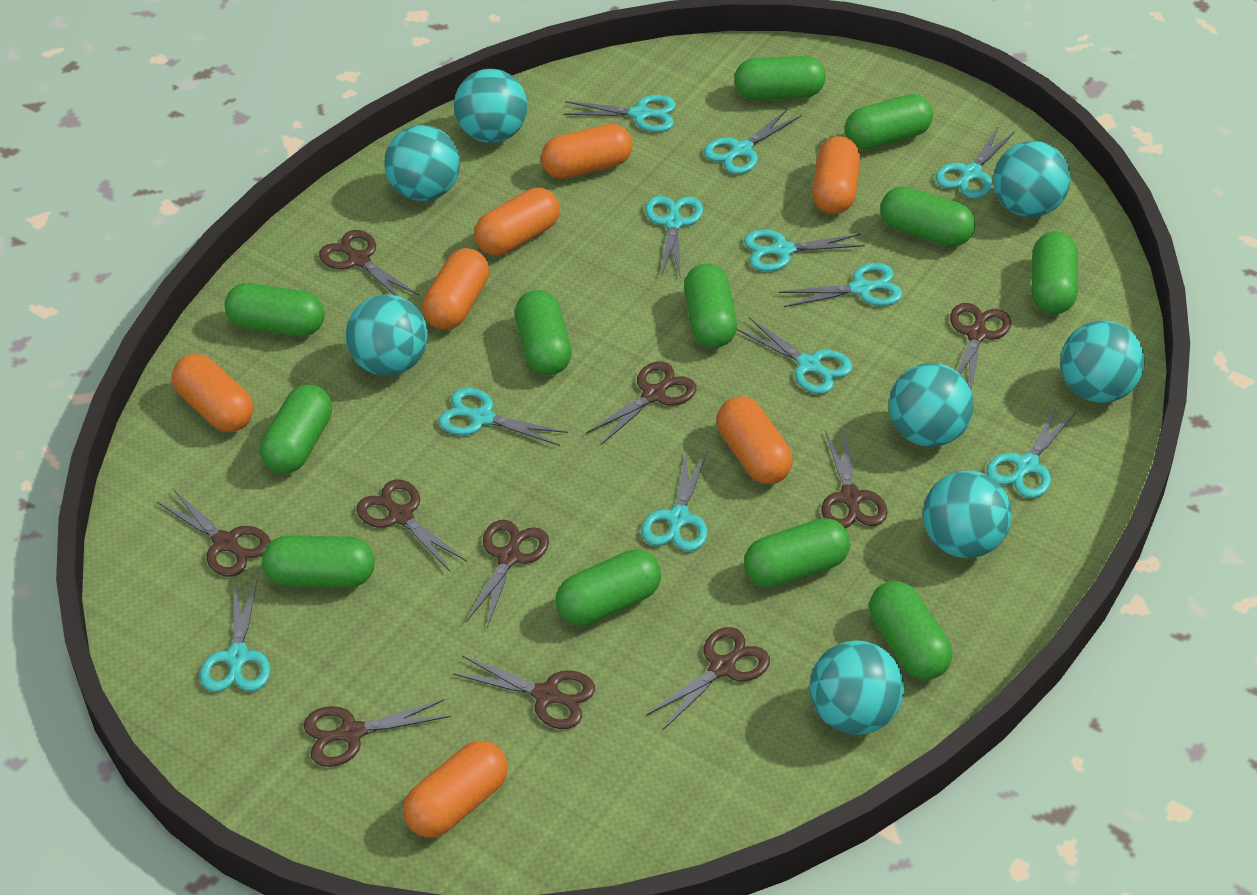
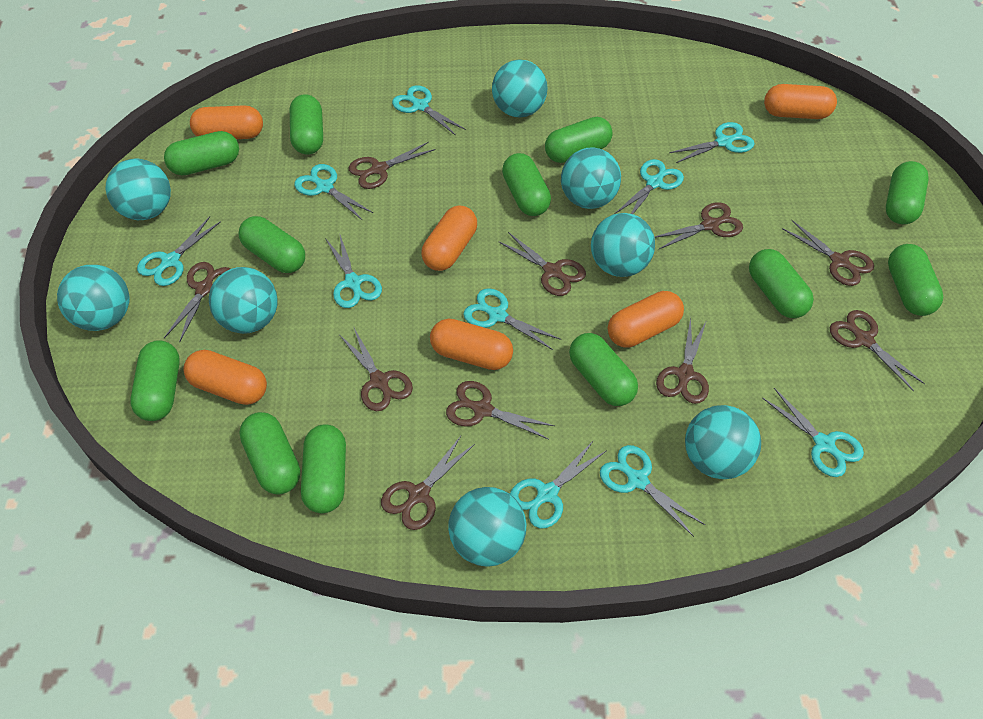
orange capsule: 7 -> 6
turquoise scissors: 11 -> 10

